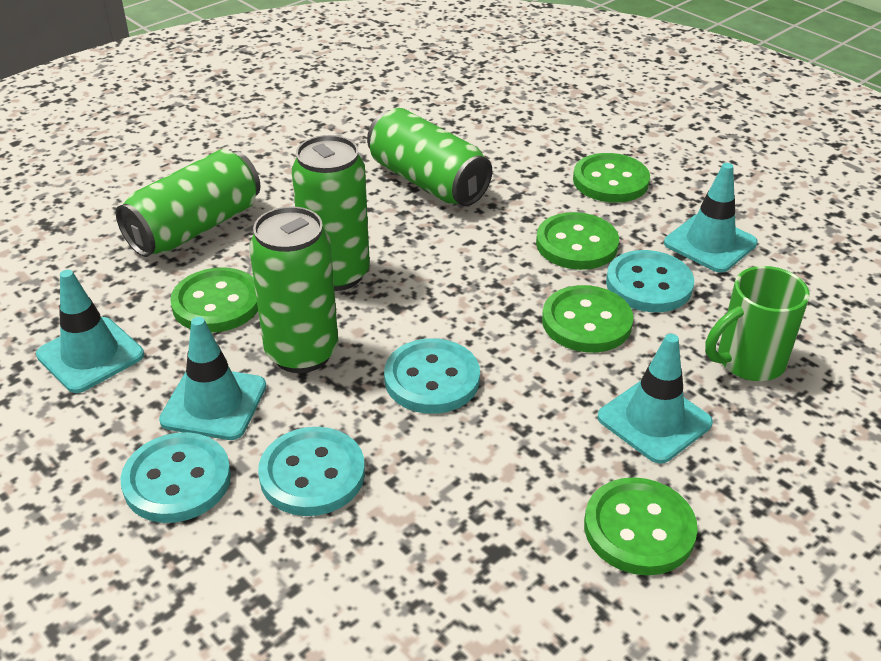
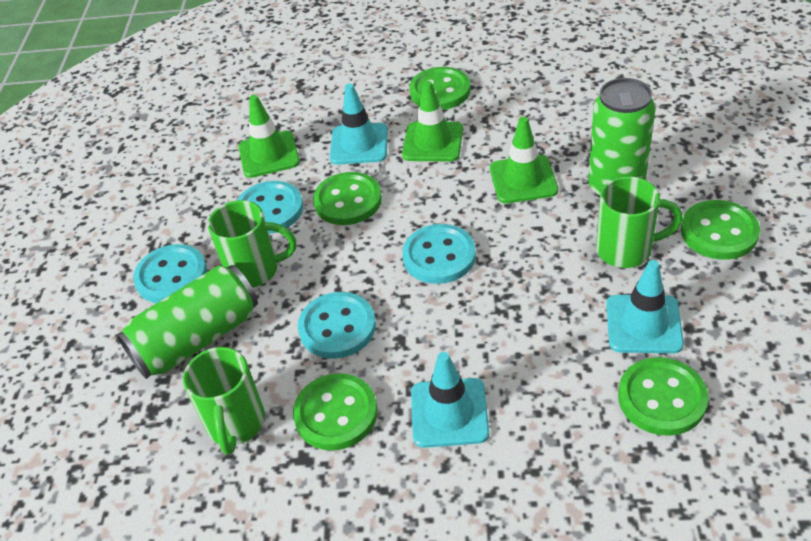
green can: 4 -> 2
green mug: 1 -> 3
green traffic cone: 0 -> 3
turquoise traffic cone: 4 -> 3

